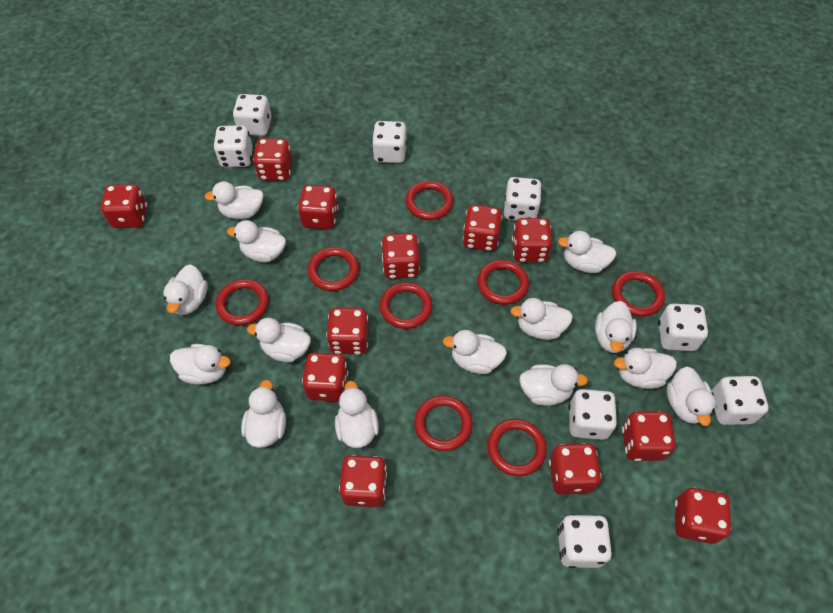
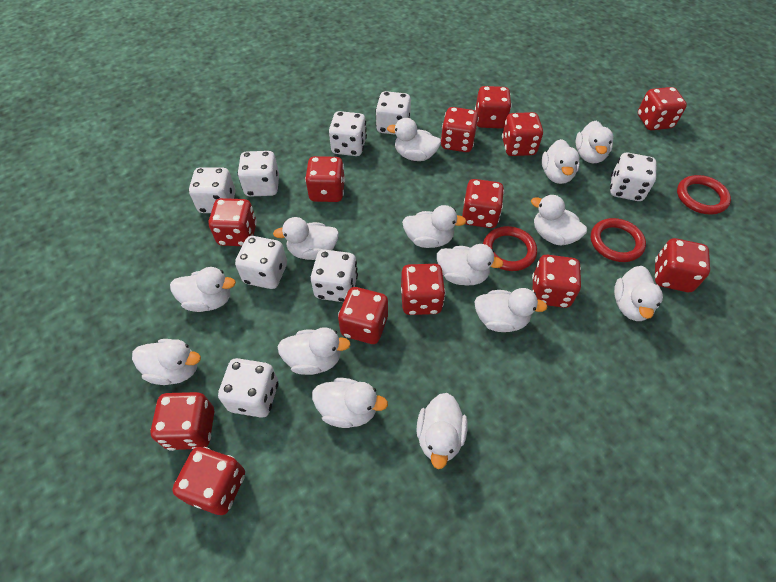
red dice: 12 -> 13
red ring: 8 -> 3

